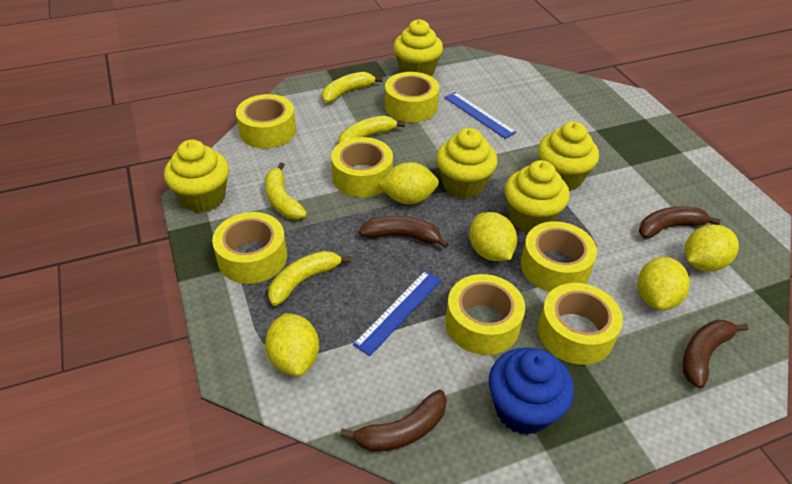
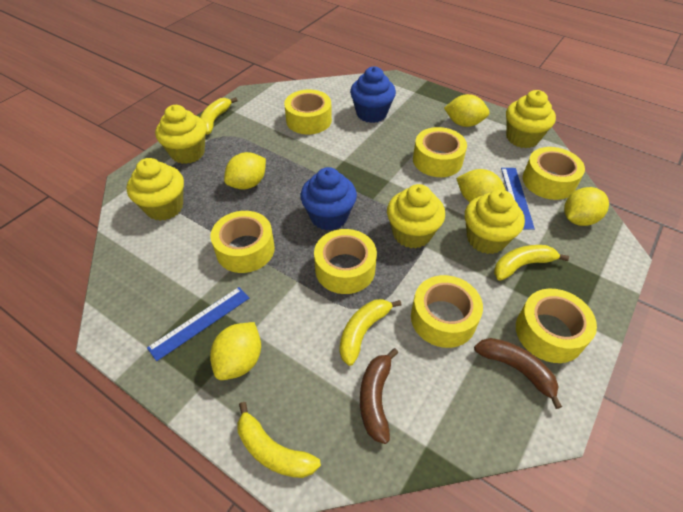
blue cupcake: 1 -> 2
brown banana: 4 -> 2

